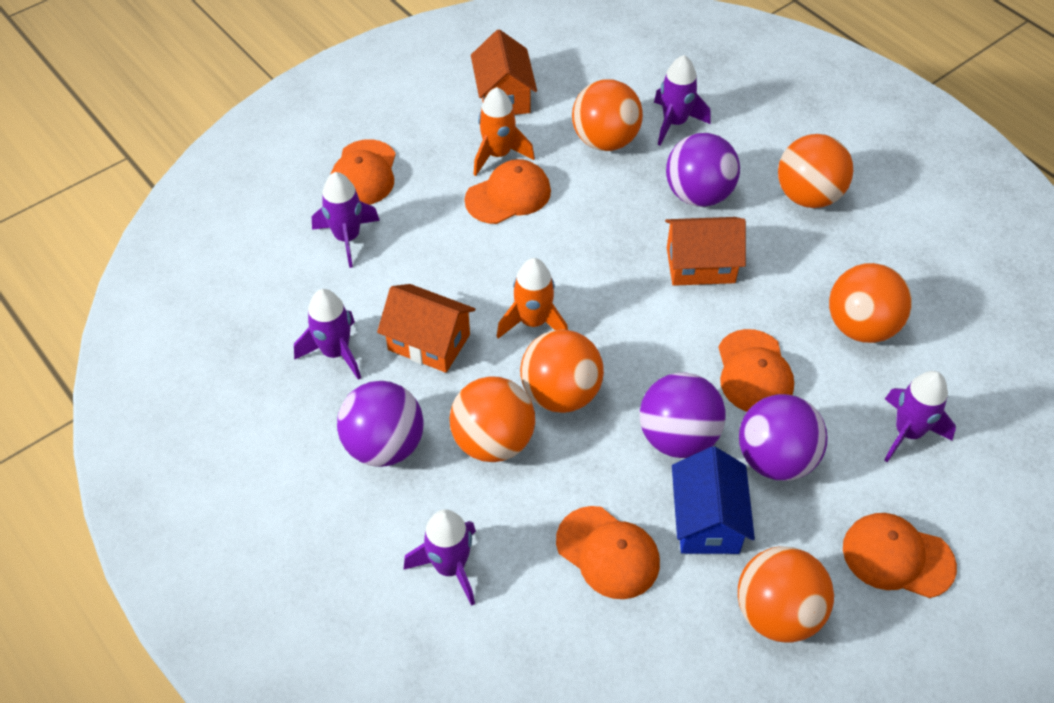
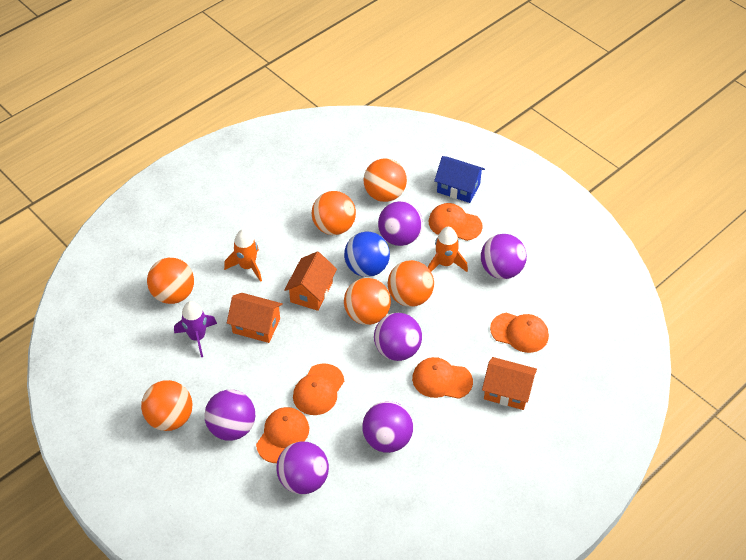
blue ball: 0 -> 1
purple ball: 4 -> 6
purple rocket: 5 -> 1

